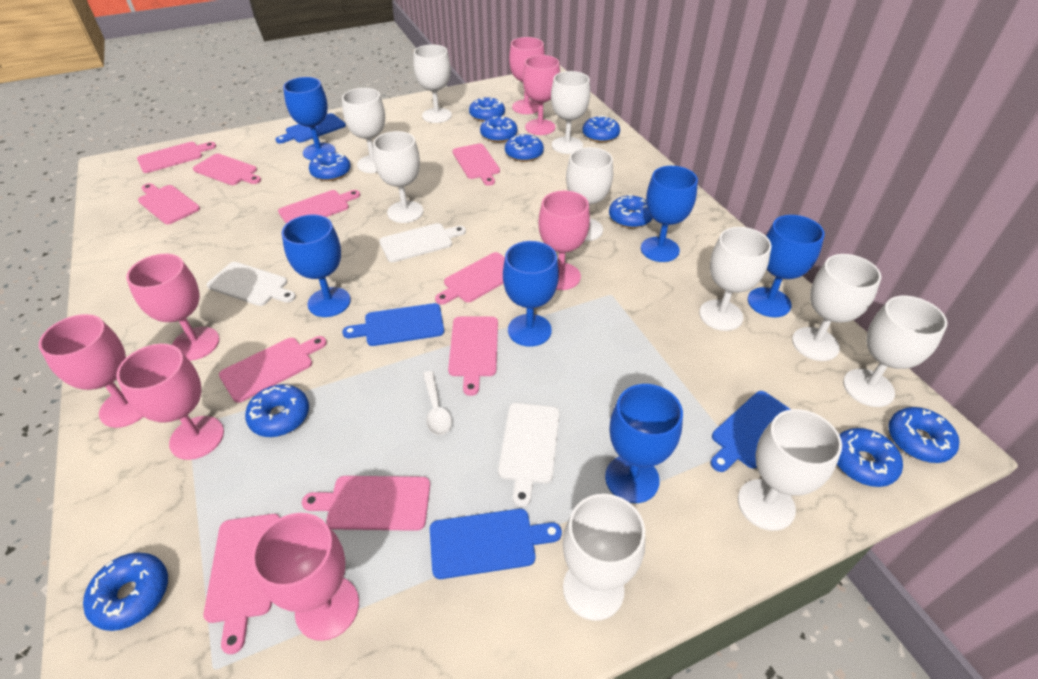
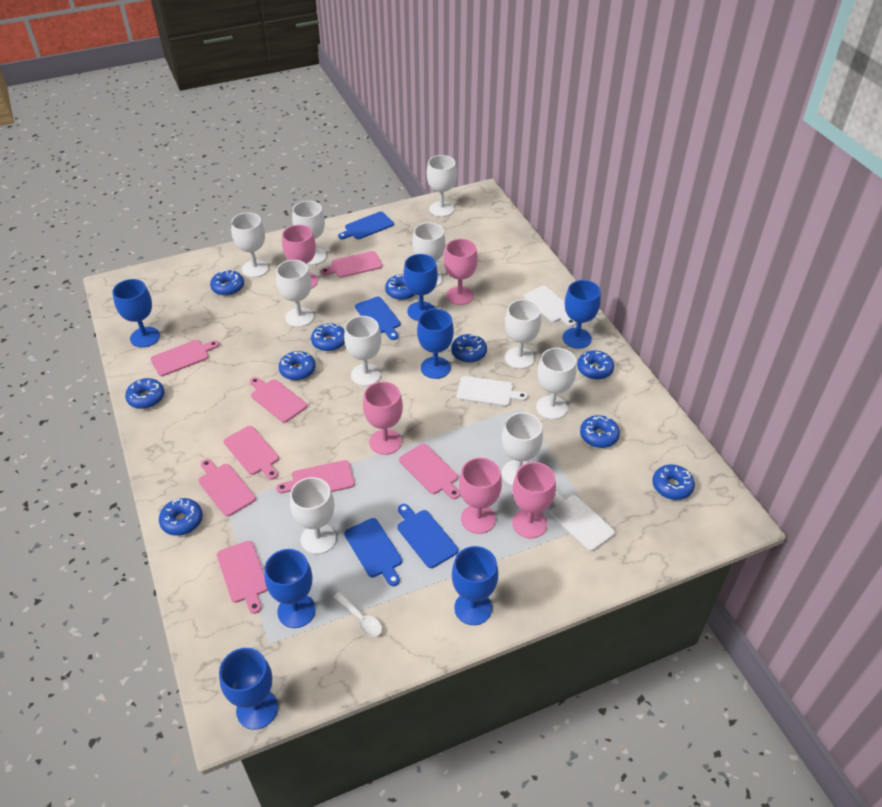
blue goblet: 6 -> 7
pink cutting board: 10 -> 8
pink goblet: 7 -> 5

